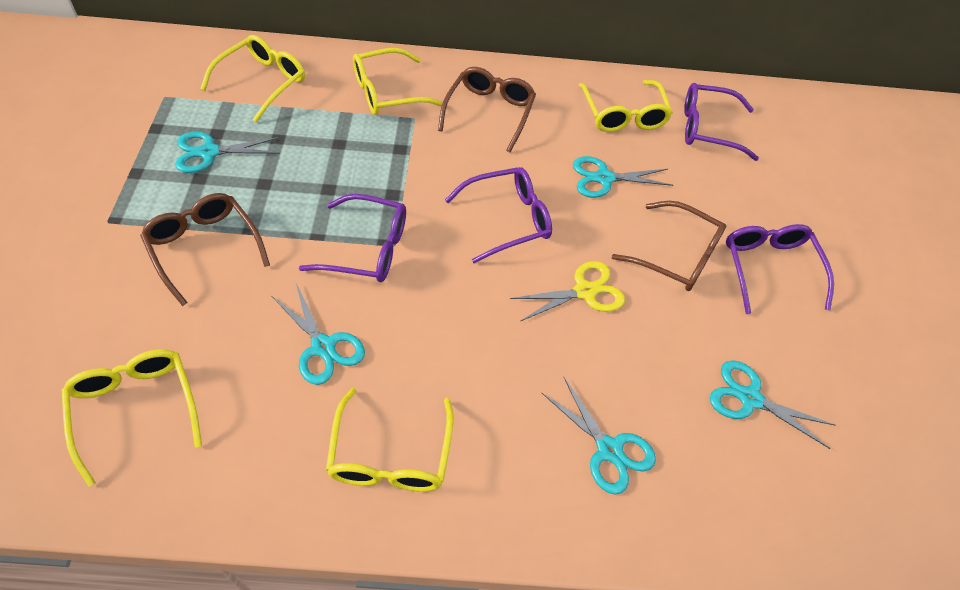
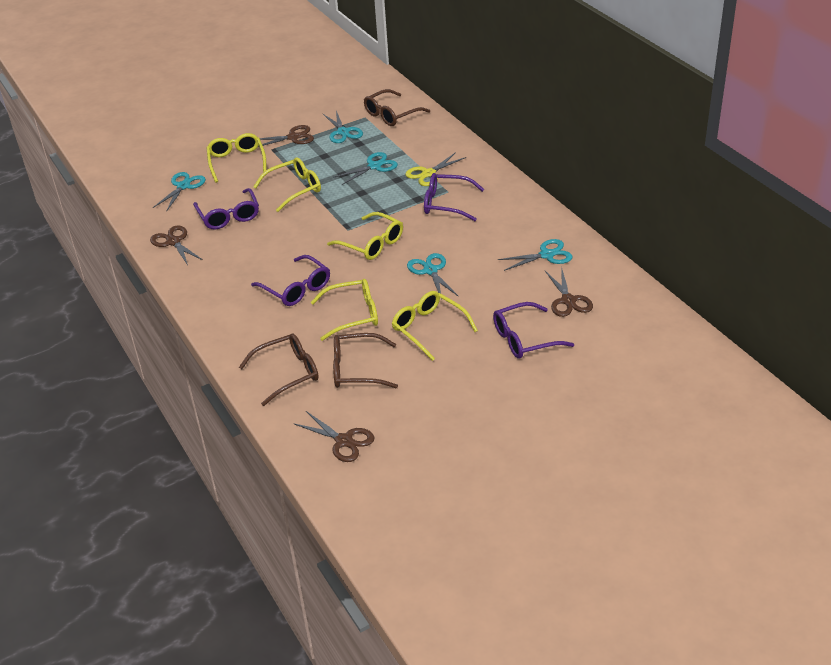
brown scissors: 0 -> 4

